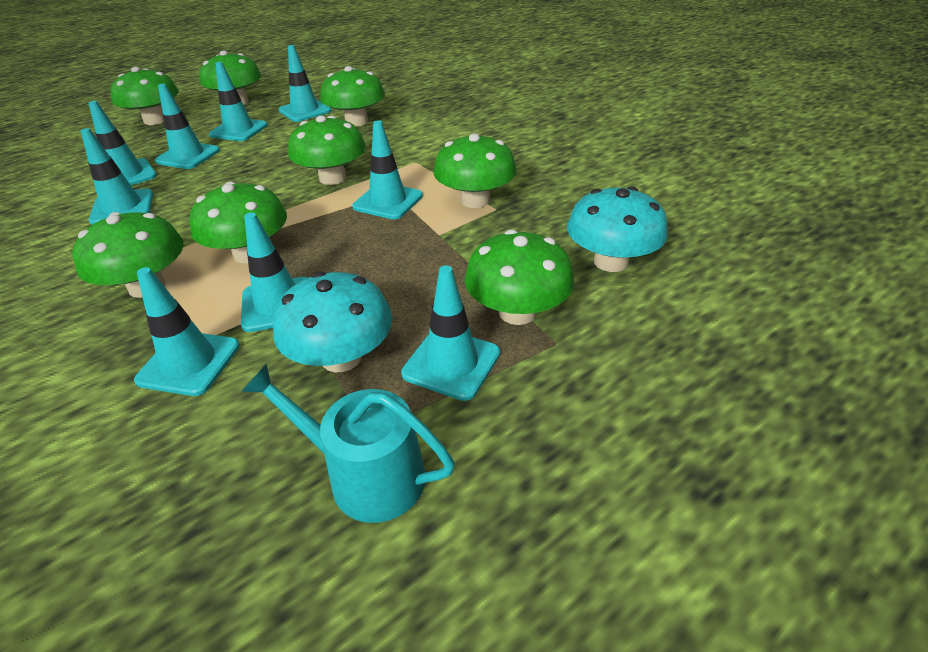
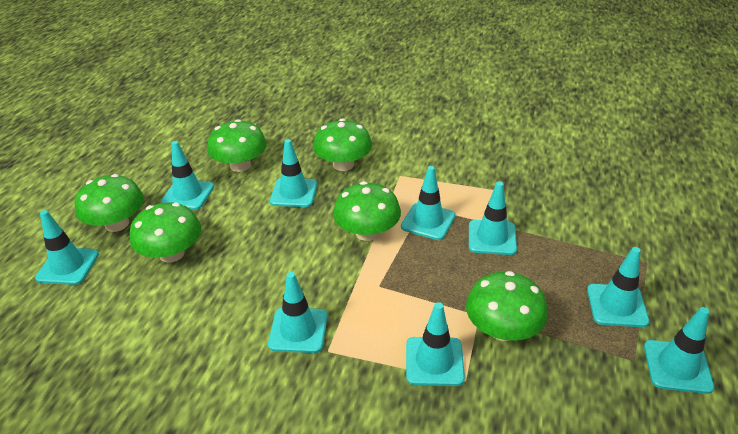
green mushroom: 8 -> 6
turquoise mushroom: 2 -> 0
turquoise watering can: 1 -> 0

